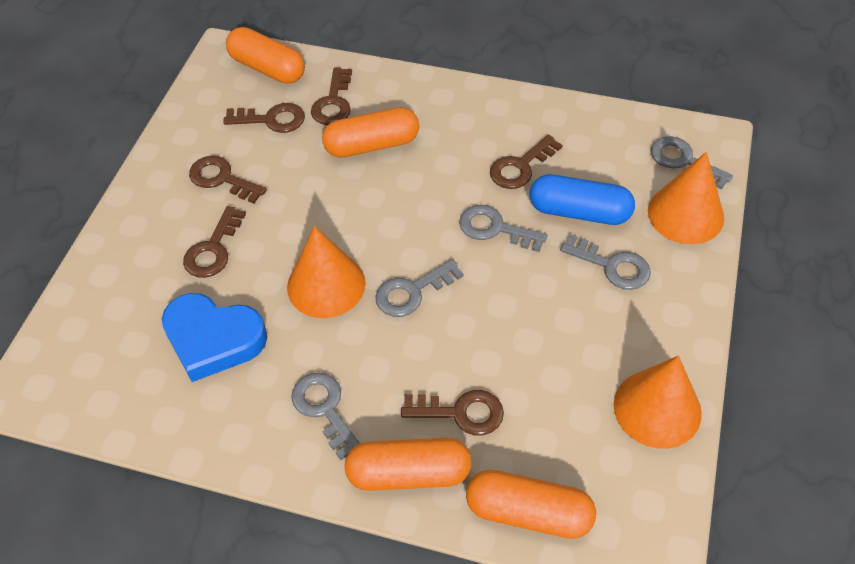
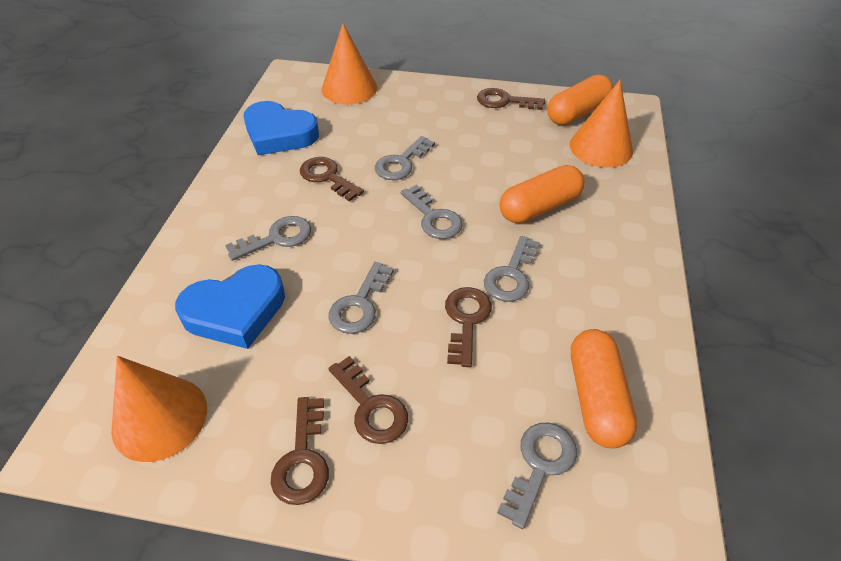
blue capsule: 1 -> 0
blue heart: 1 -> 2
brown key: 6 -> 5
grey key: 5 -> 6
orange capsule: 4 -> 3

